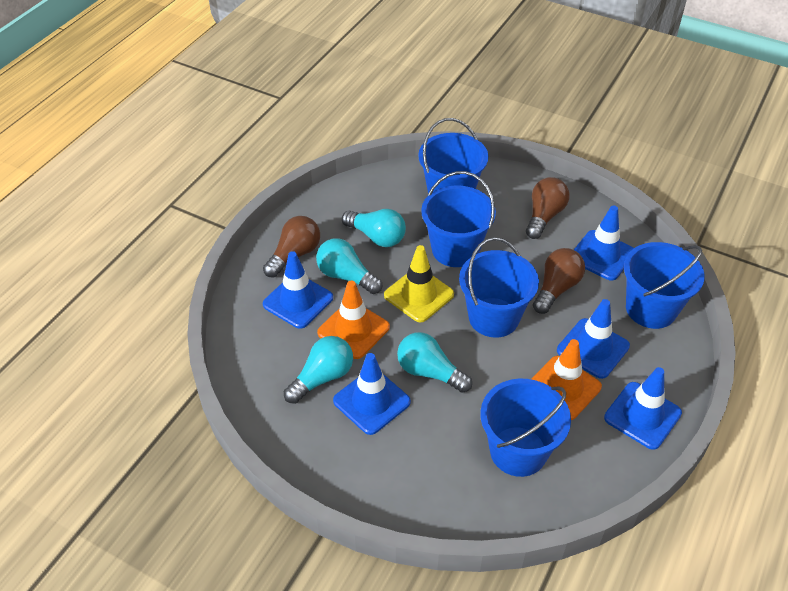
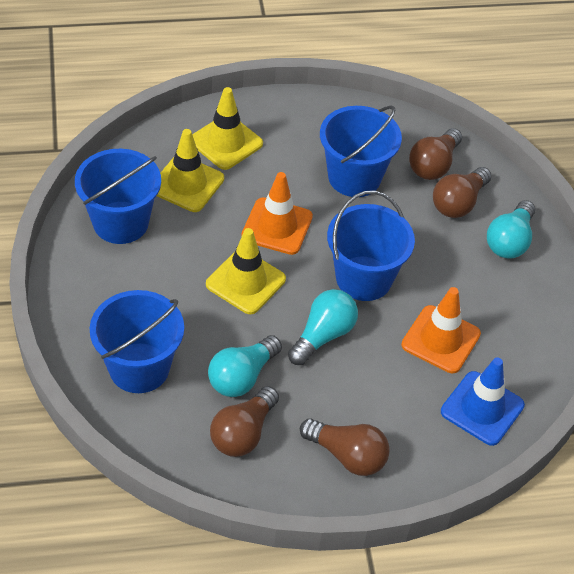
blue bucket: 5 -> 4
blue traffic cone: 5 -> 1
brown light bulb: 3 -> 4
turquoise light bulb: 4 -> 3
yellow traffic cone: 1 -> 3

